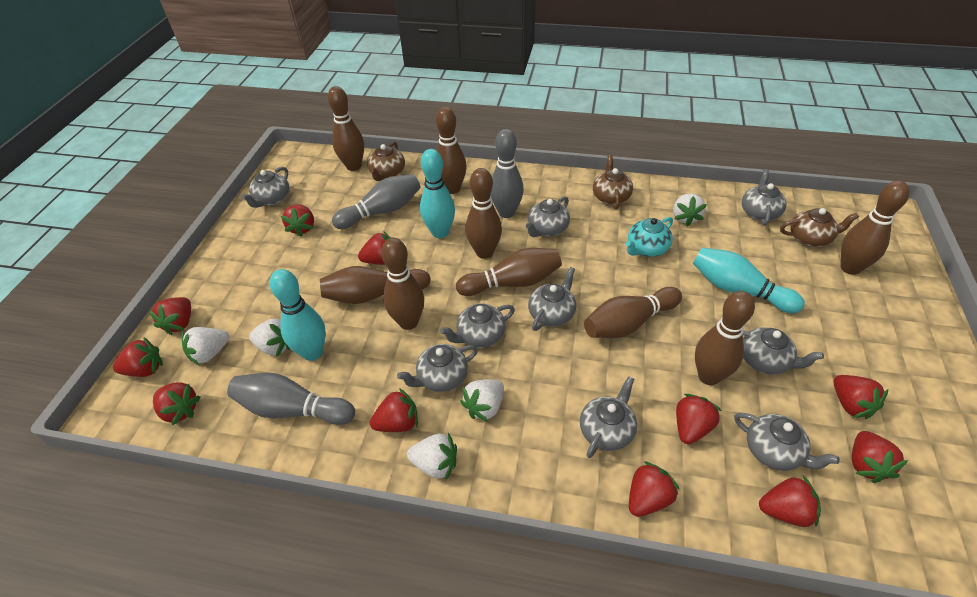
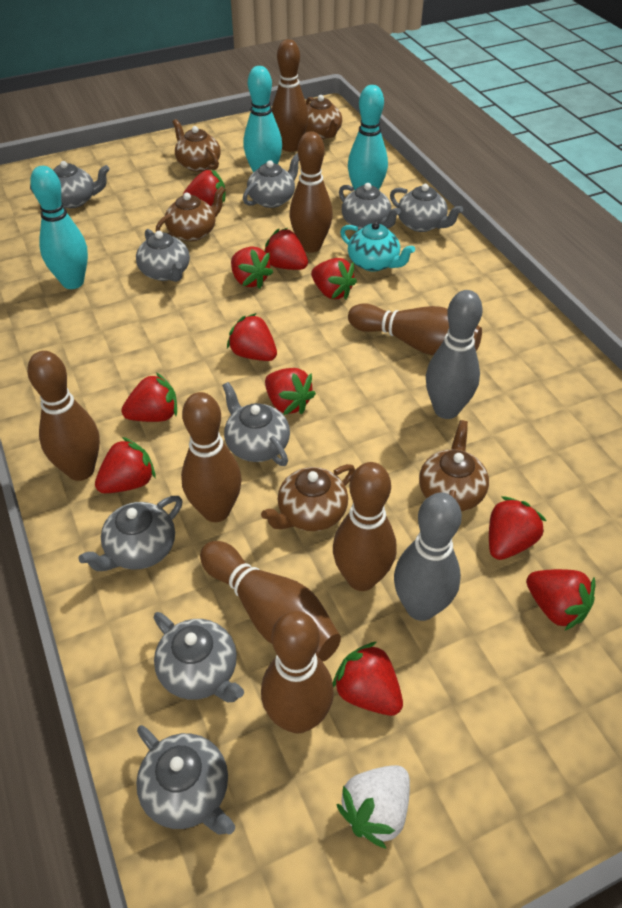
brown bowling pin: 9 -> 8
brown teapot: 3 -> 5
grey bowling pin: 3 -> 2
white strawberry: 5 -> 1

